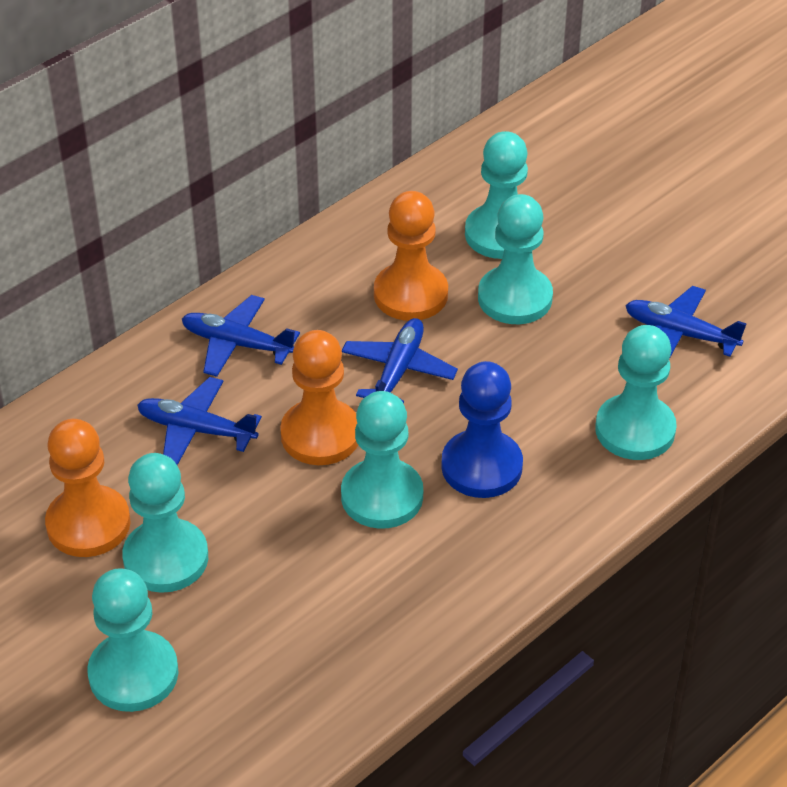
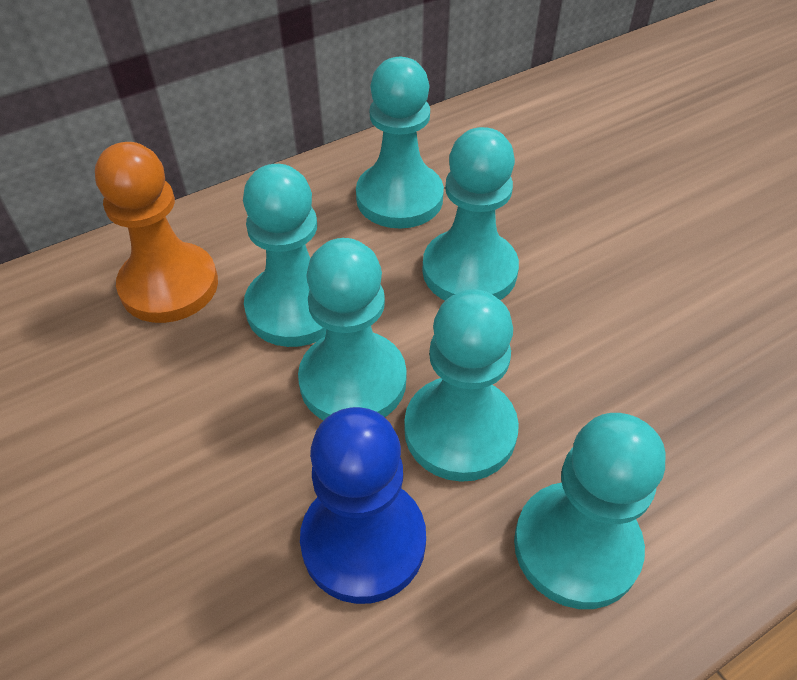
blue plane: 4 -> 0
orange pawn: 3 -> 1

